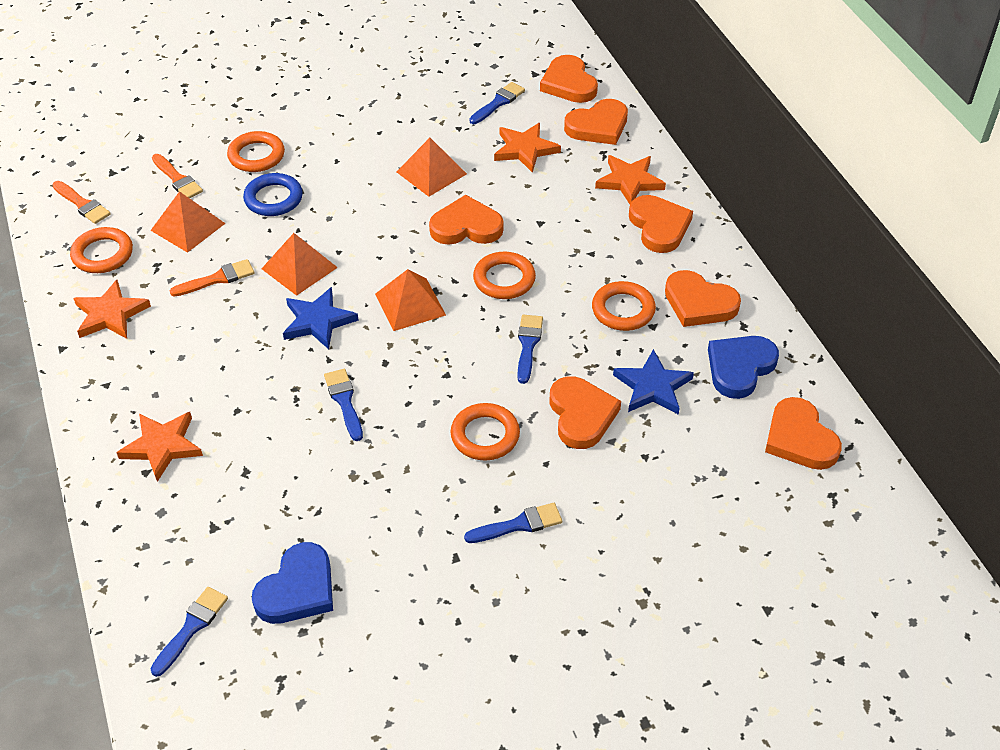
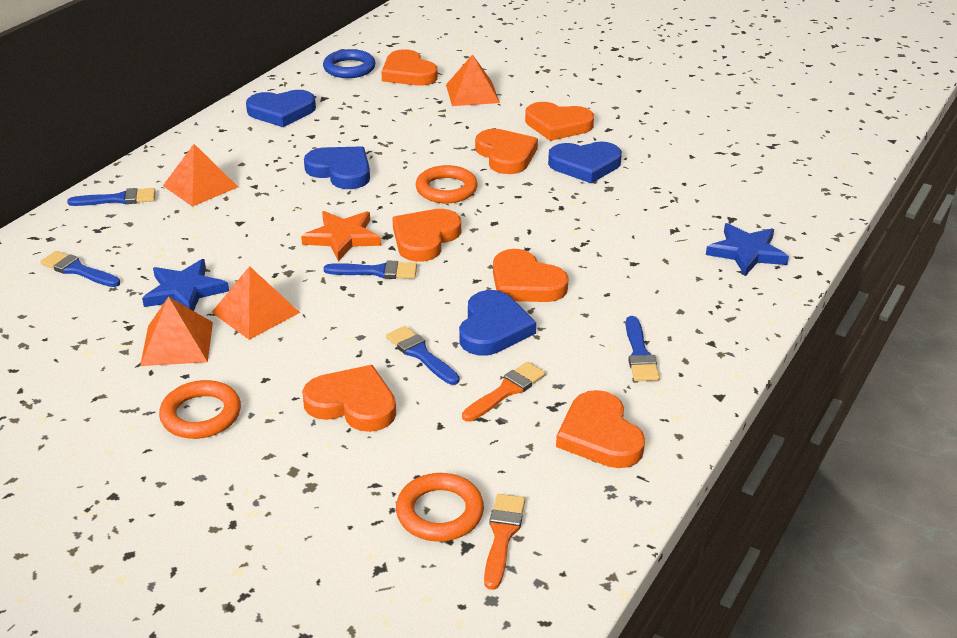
blue heart: 2 -> 4
orange brush: 3 -> 2
orange ring: 5 -> 3
orange star: 4 -> 1

